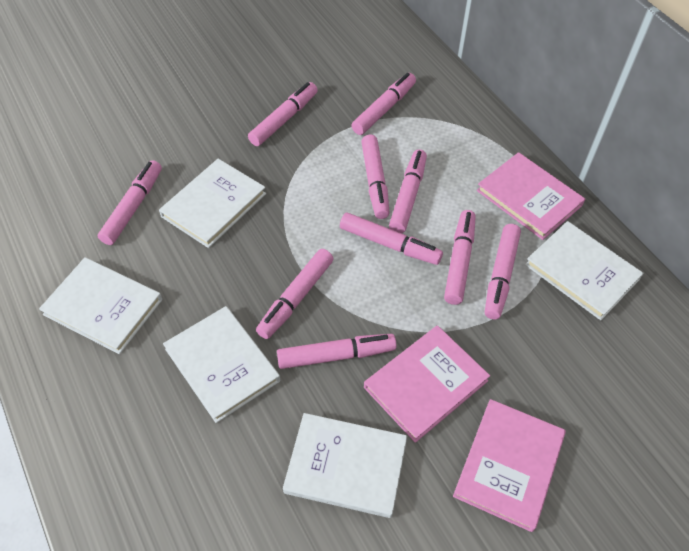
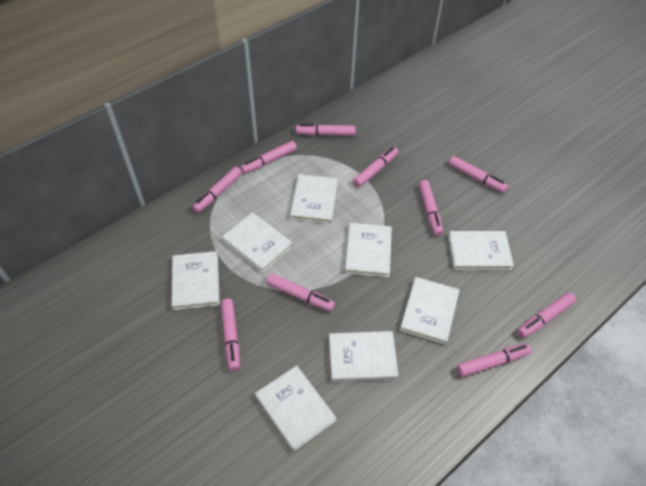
pink book: 3 -> 0
white book: 5 -> 8

